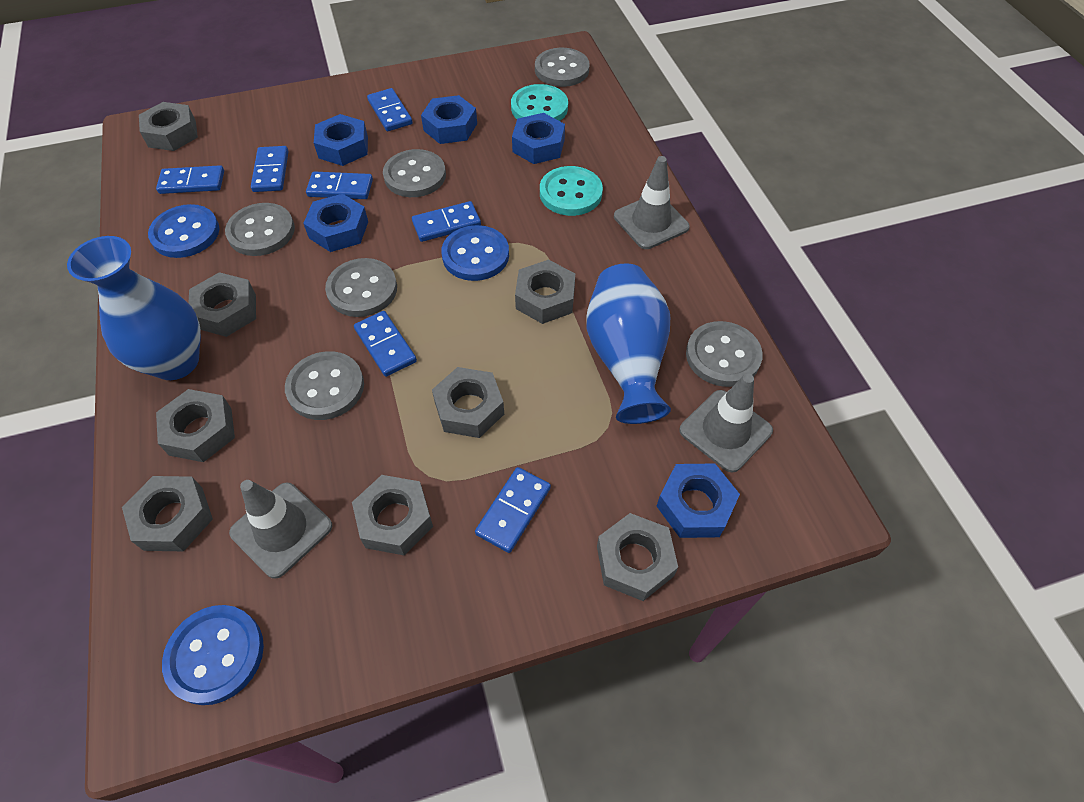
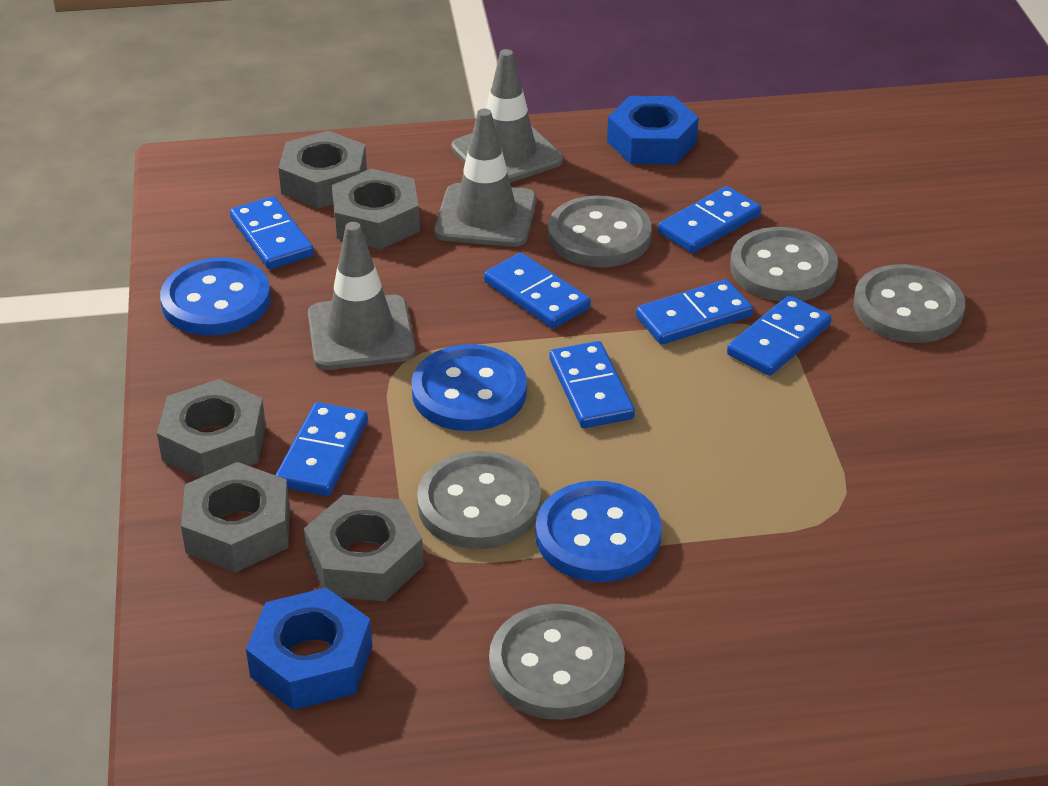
blue nut: 5 -> 2
blue vase: 2 -> 0
grey button: 6 -> 5
grey nut: 8 -> 5
turquoise button: 2 -> 0

